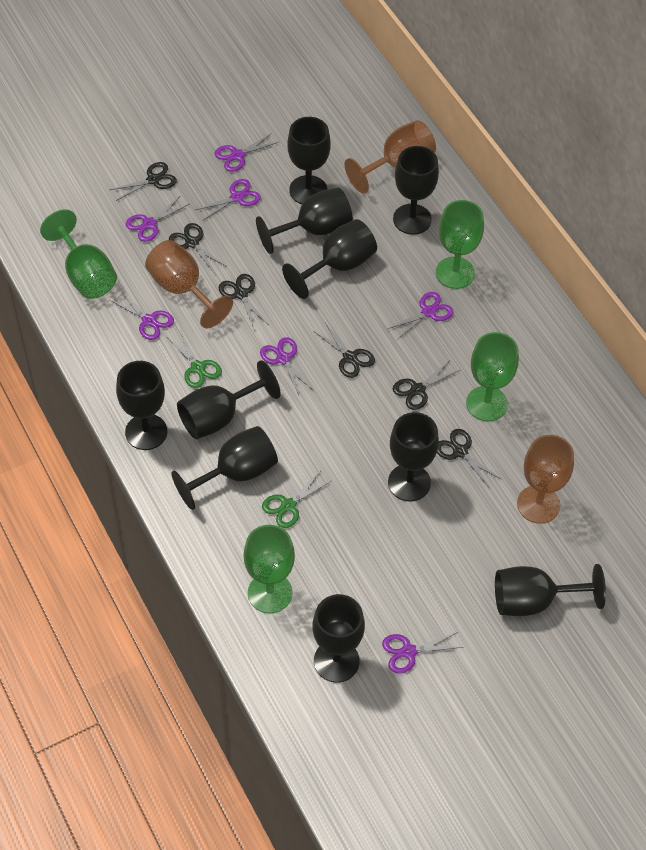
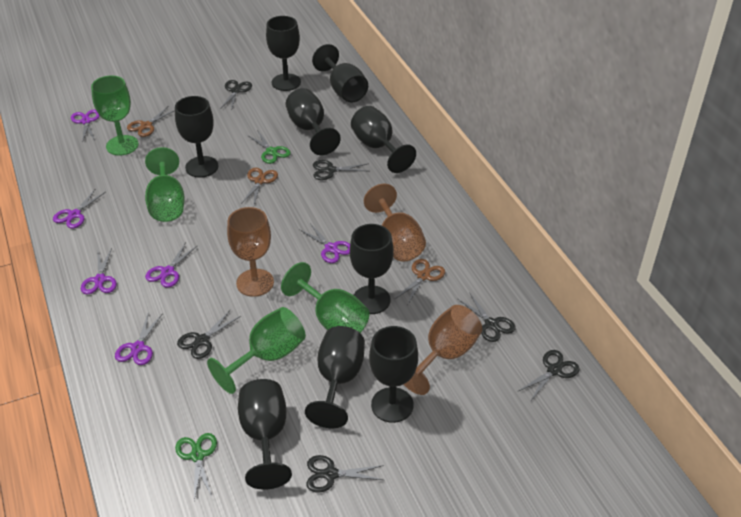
black goblet: 10 -> 9
brown scissors: 0 -> 3
purple scissors: 7 -> 6

